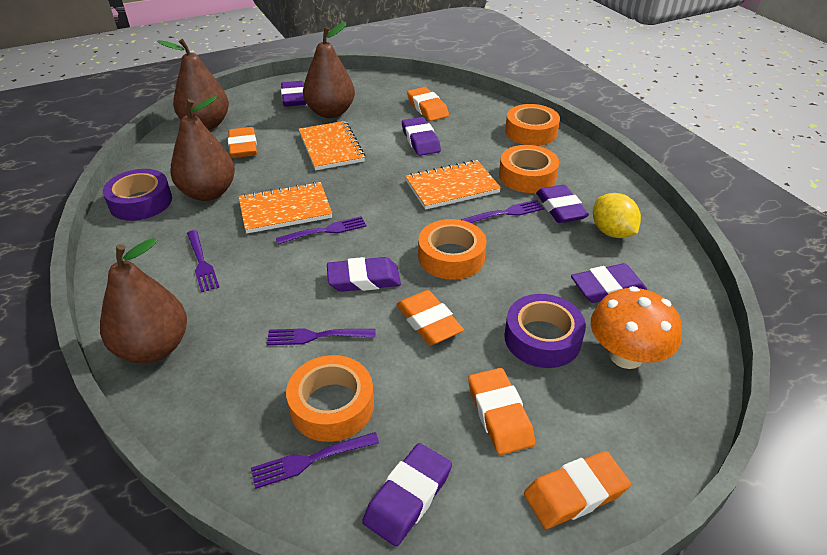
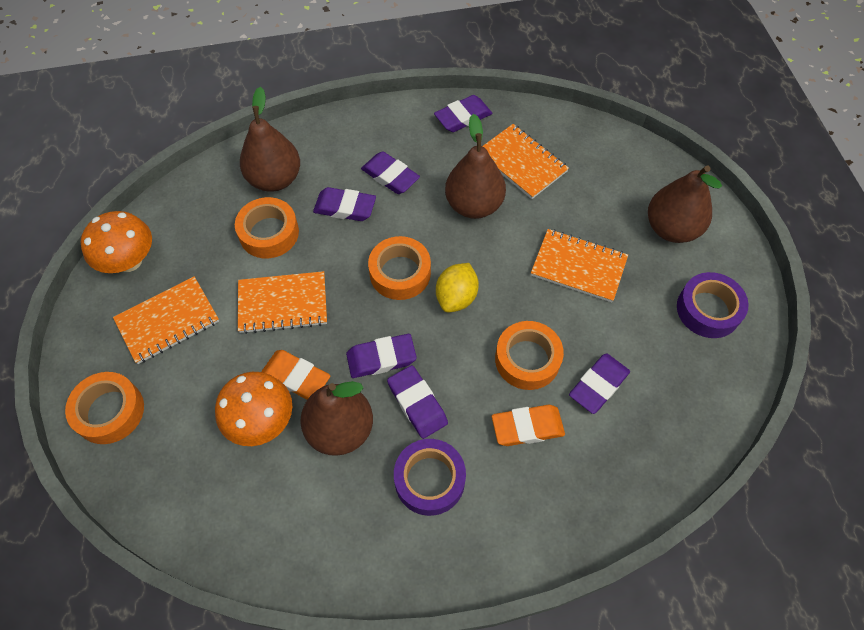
orange eraser: 5 -> 2
orange mushroom: 1 -> 2
orange notebook: 3 -> 4
purple fork: 5 -> 0

